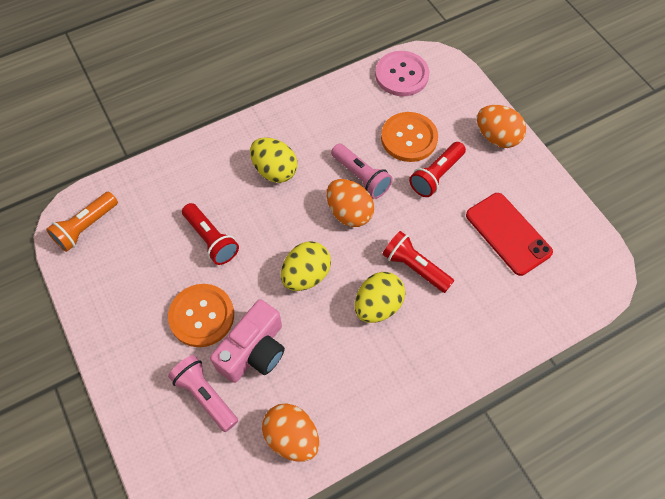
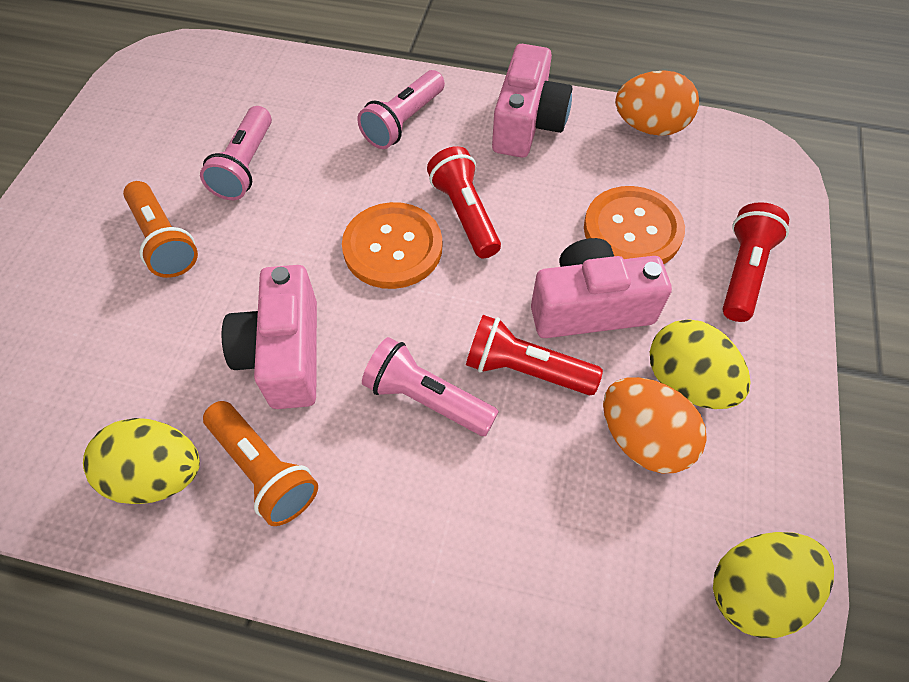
orange egg: 3 -> 2
orange flashlight: 1 -> 2
pink button: 1 -> 0
pink camera: 1 -> 3
pink flashlight: 2 -> 3
red phone: 1 -> 0

